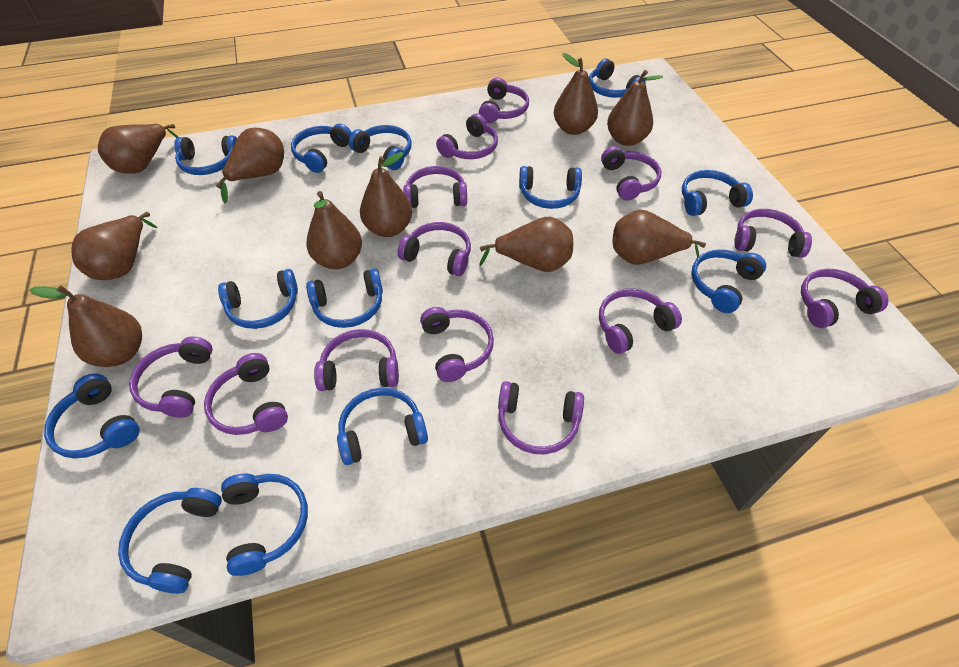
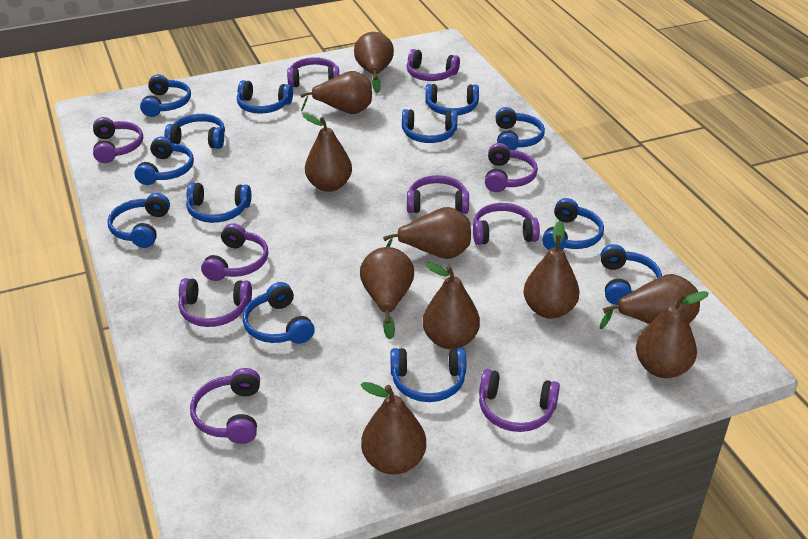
purple headphones: 13 -> 10

